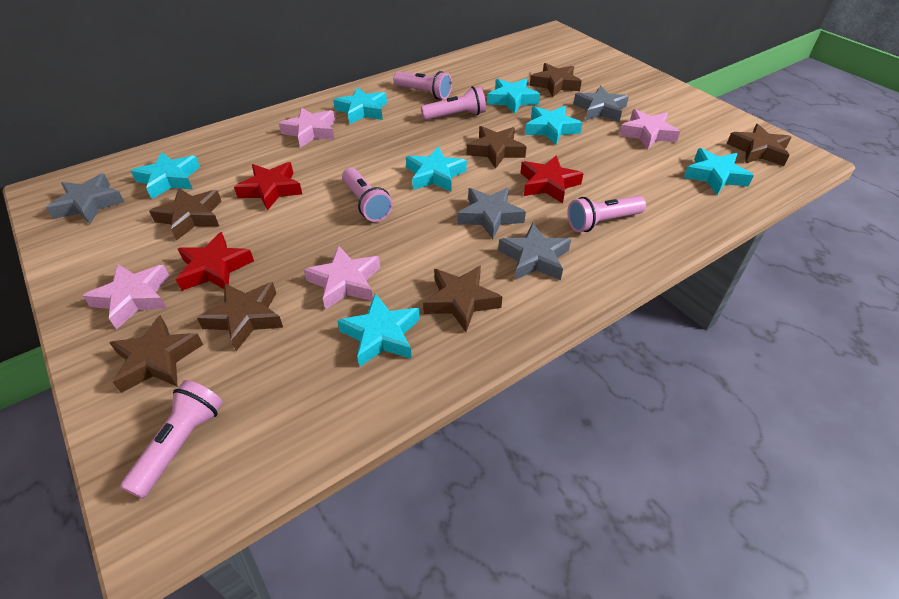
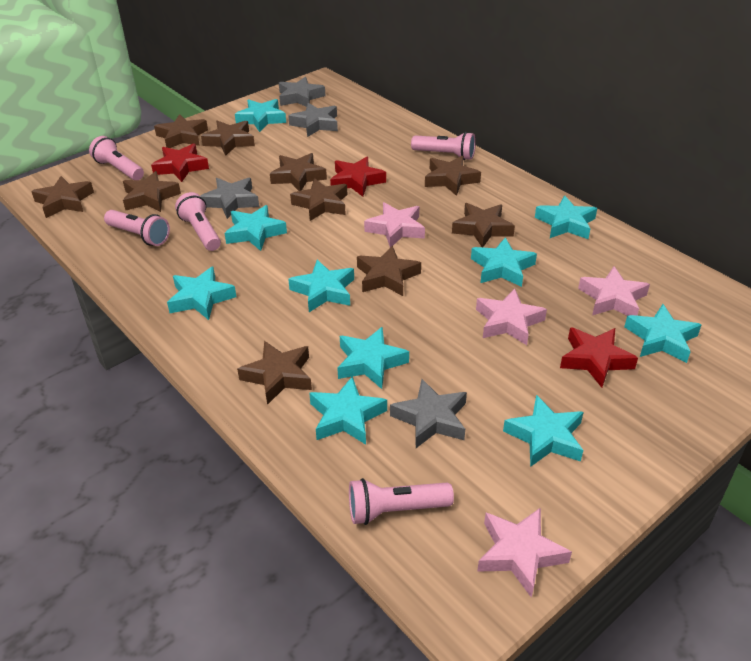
brown star: 7 -> 10
turquoise star: 7 -> 10

